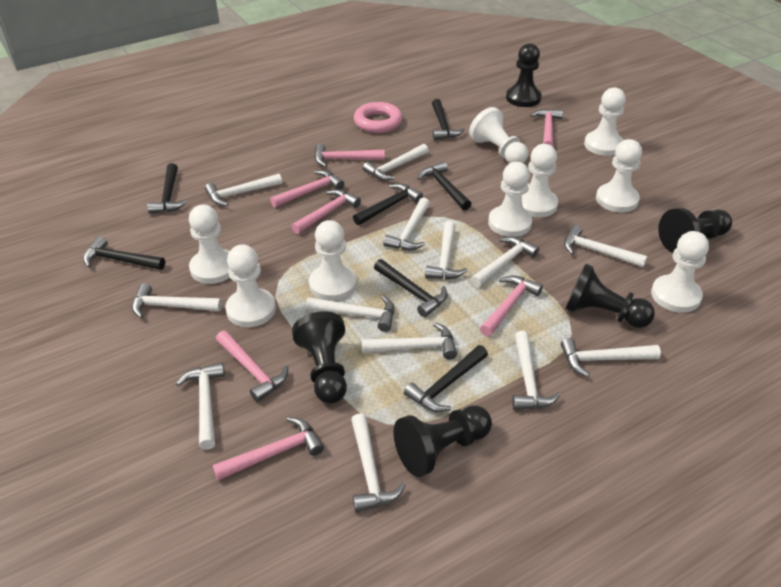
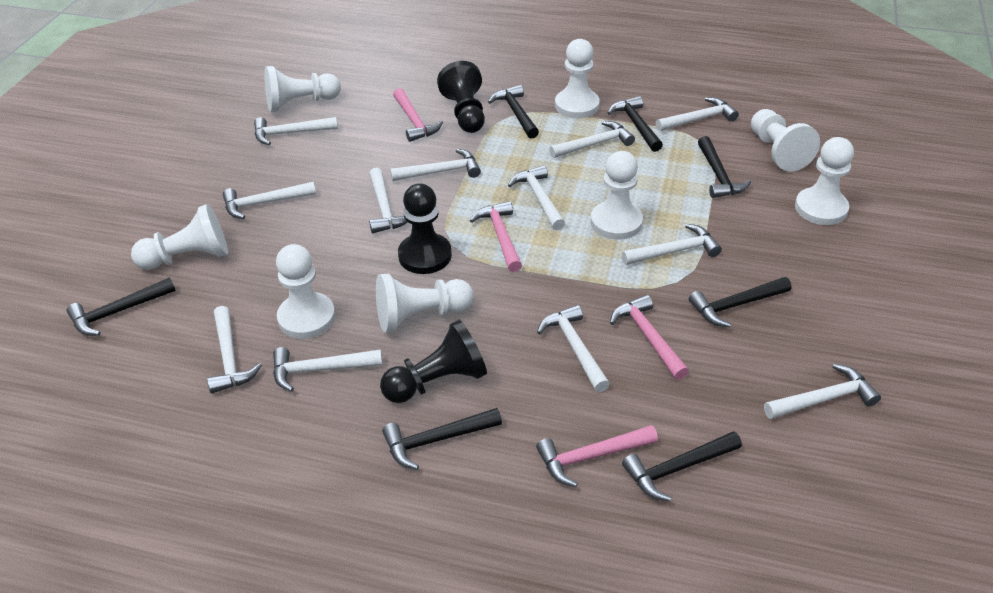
black pawn: 5 -> 3
pink hammer: 7 -> 4
pink ring: 1 -> 0
white hammer: 13 -> 12
white pawn: 9 -> 8

